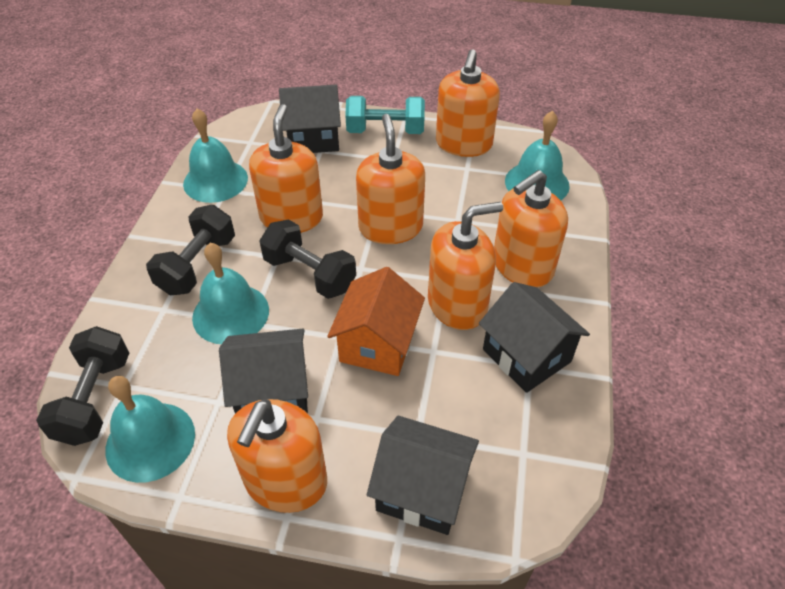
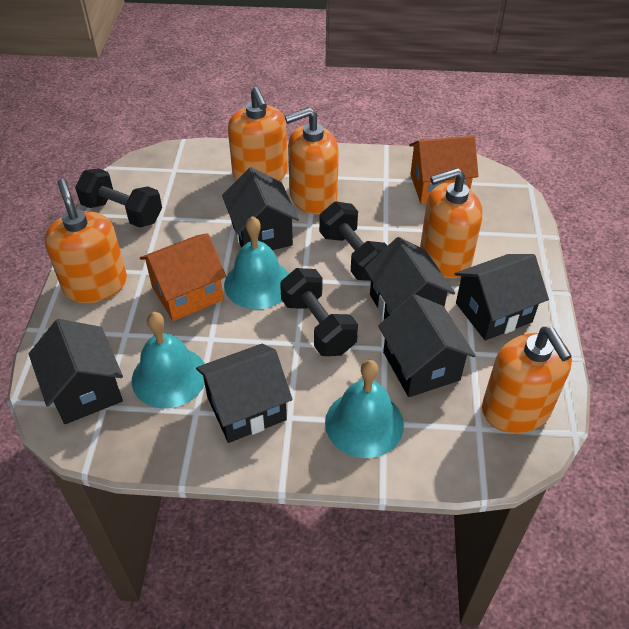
black house: 4 -> 6
orange house: 1 -> 2
orange soap dispenser: 6 -> 5
turquoise bell: 4 -> 3
turquoise dumbbell: 1 -> 0

